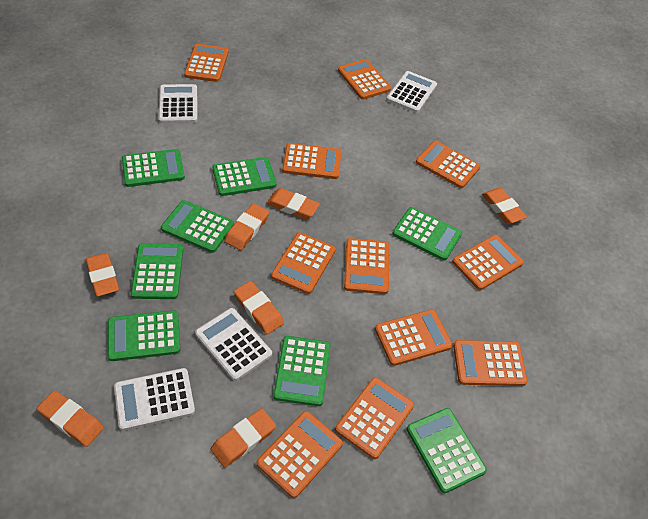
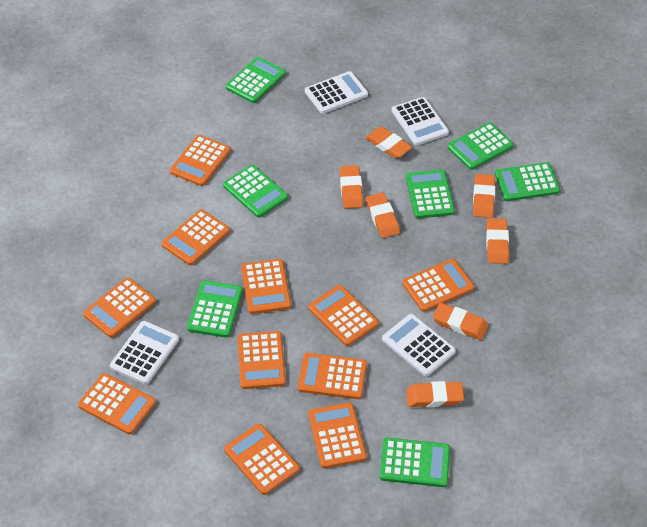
green calculator: 8 -> 7

